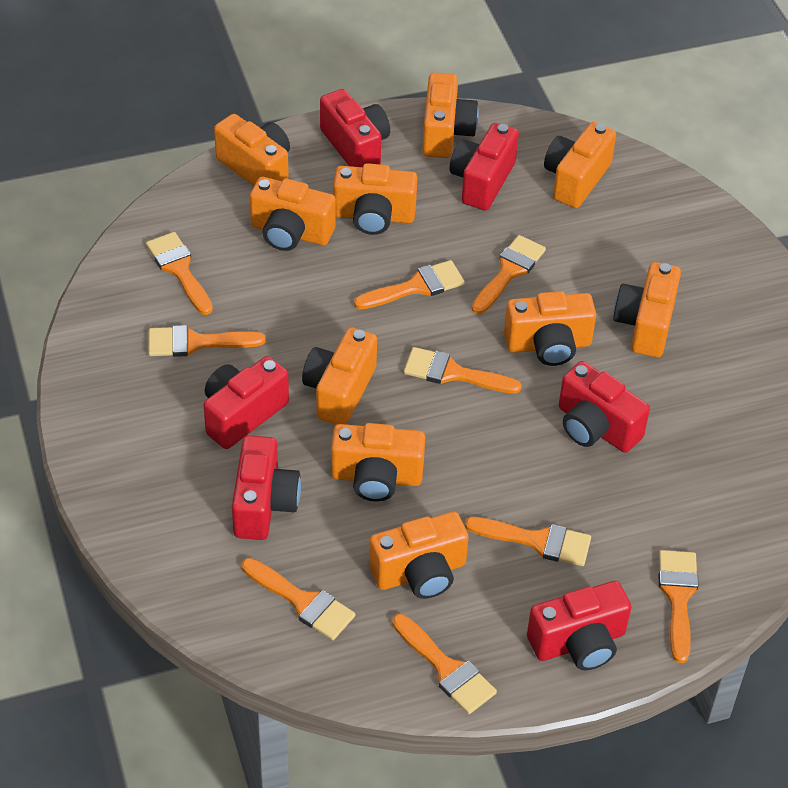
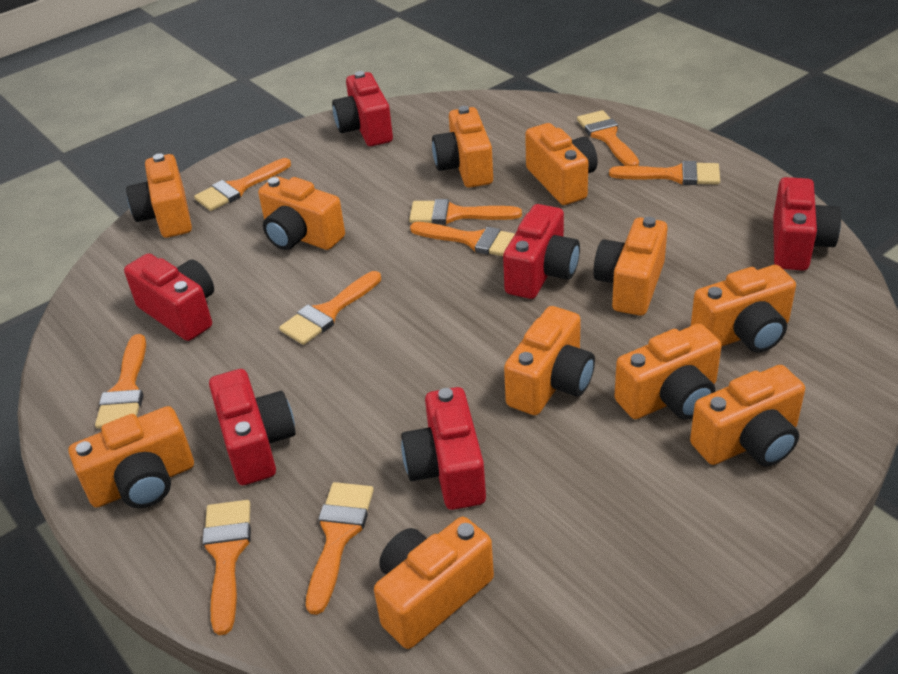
orange camera: 10 -> 11

